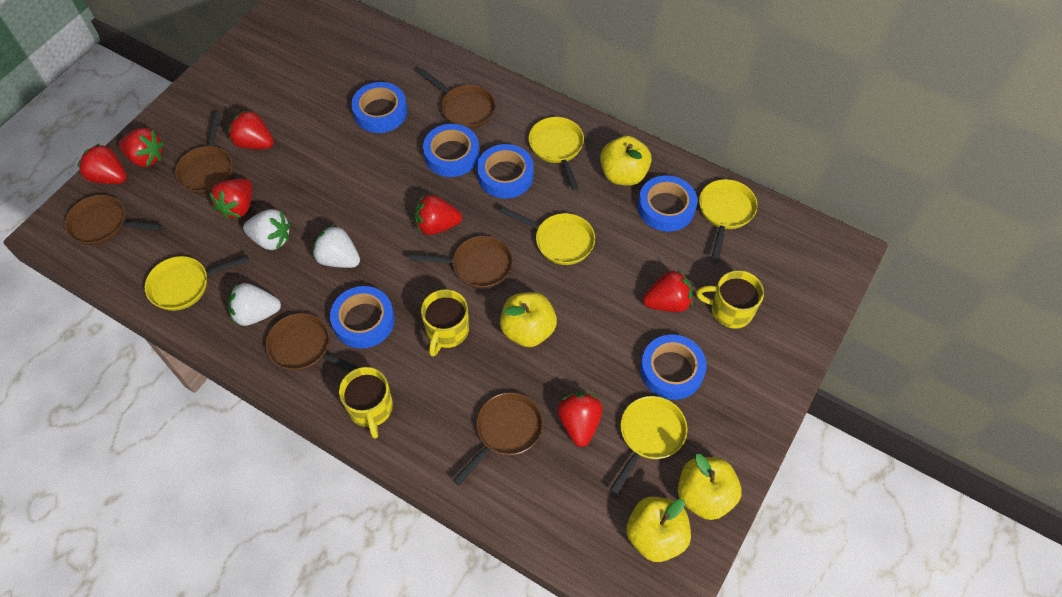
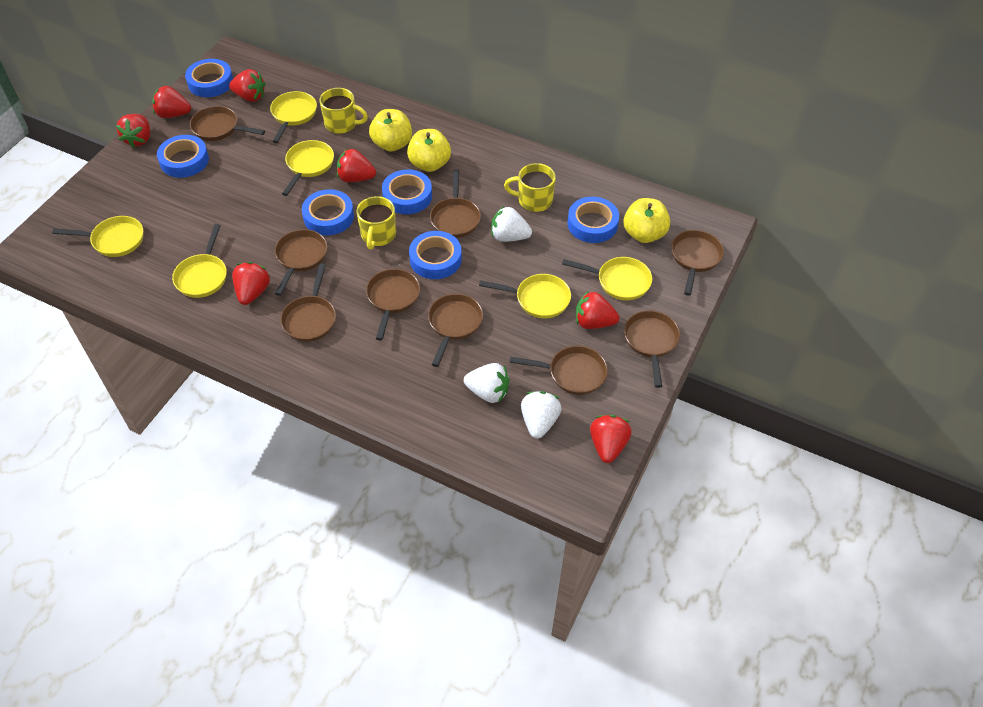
brown pan: 6 -> 9
yellow apple: 4 -> 3
yellow pan: 5 -> 6

